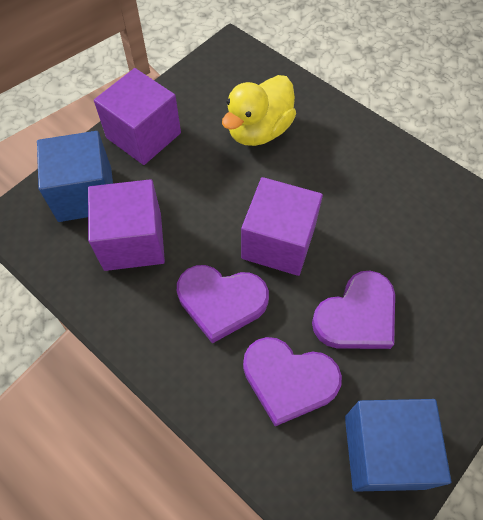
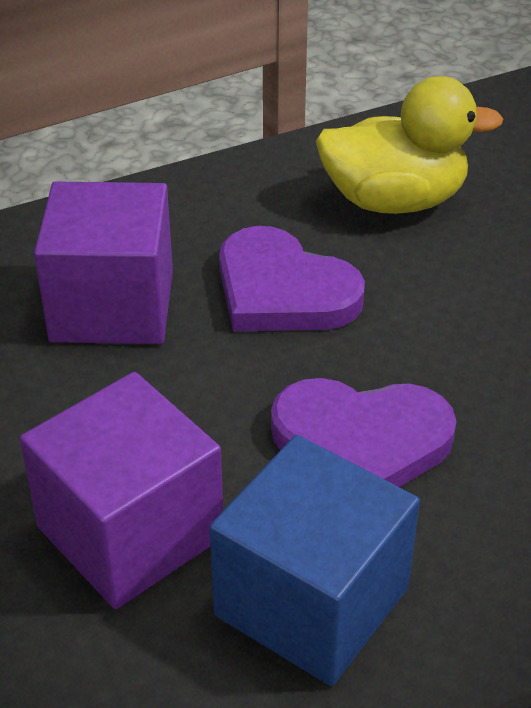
blue cube: 2 -> 1
purple cube: 3 -> 2
purple heart: 3 -> 2

